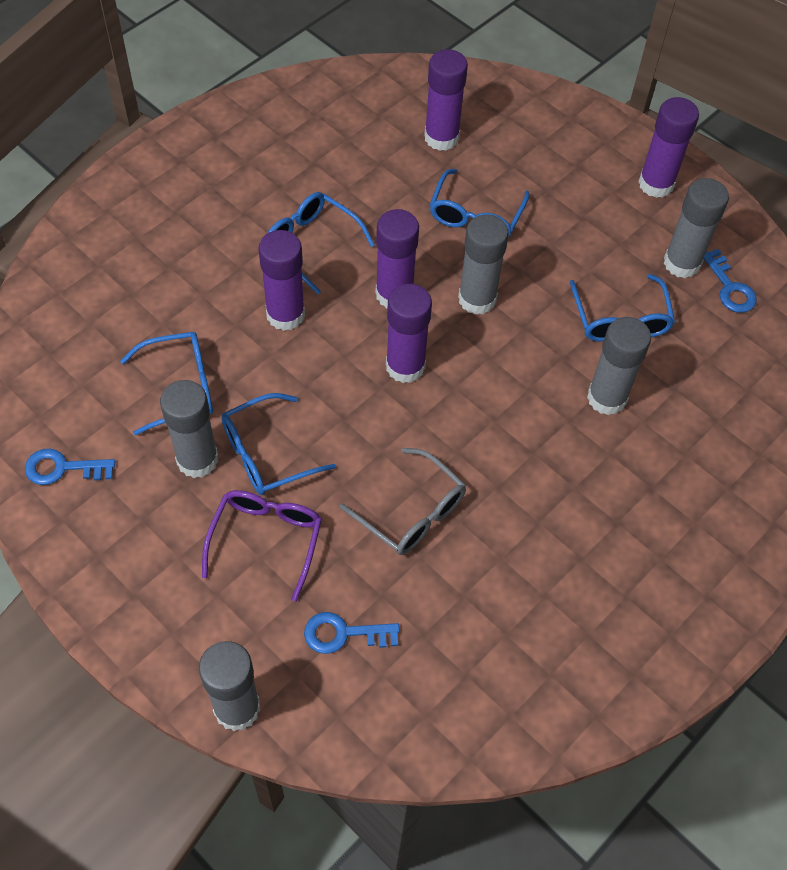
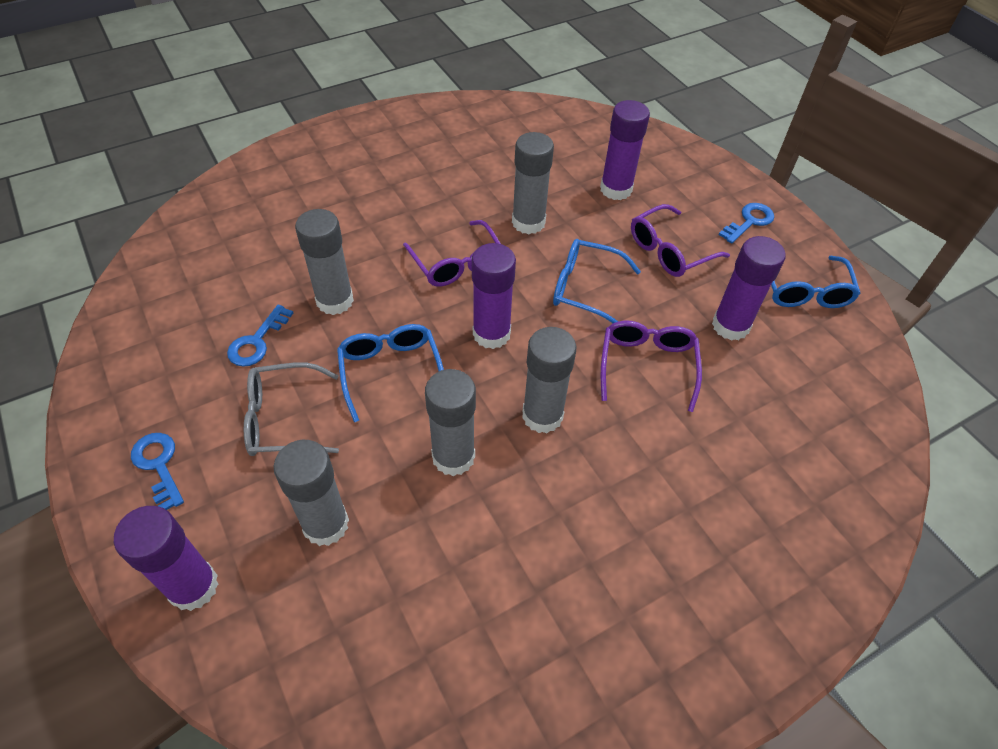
blue glasses: 5 -> 3
purple glasses: 1 -> 3
purple glue stick: 5 -> 4

